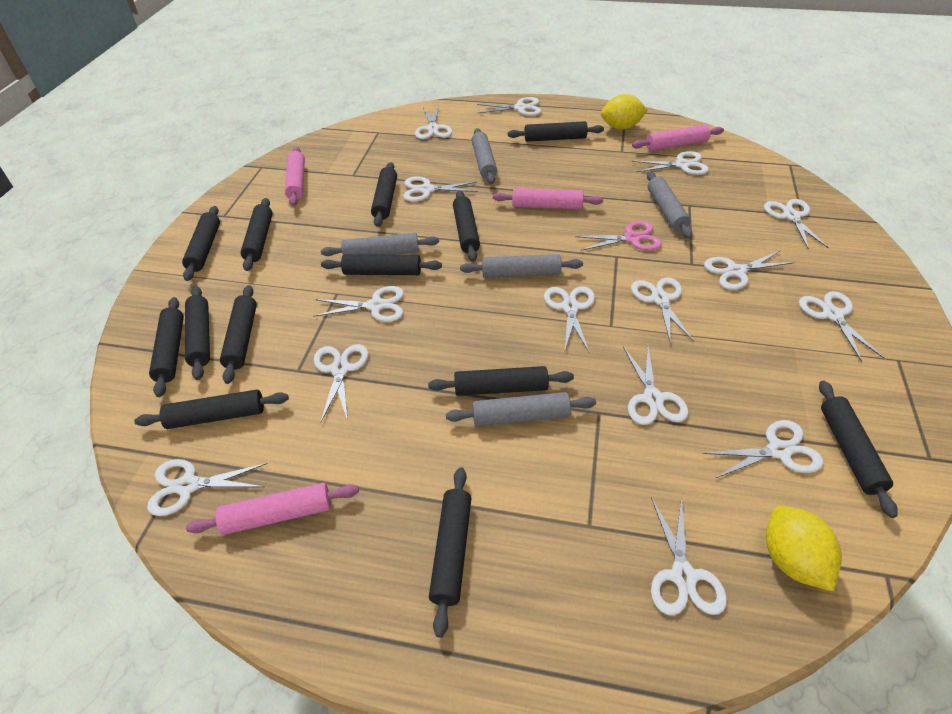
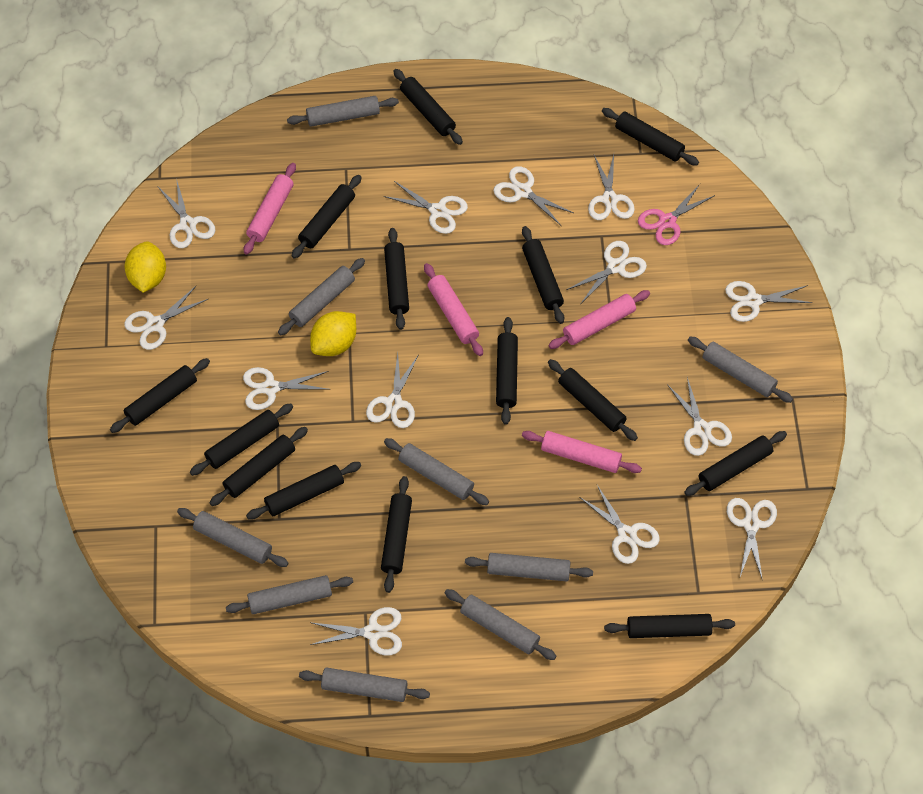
black rolling pin: 13 -> 14
grey rolling pin: 5 -> 9
white scissors: 15 -> 13

